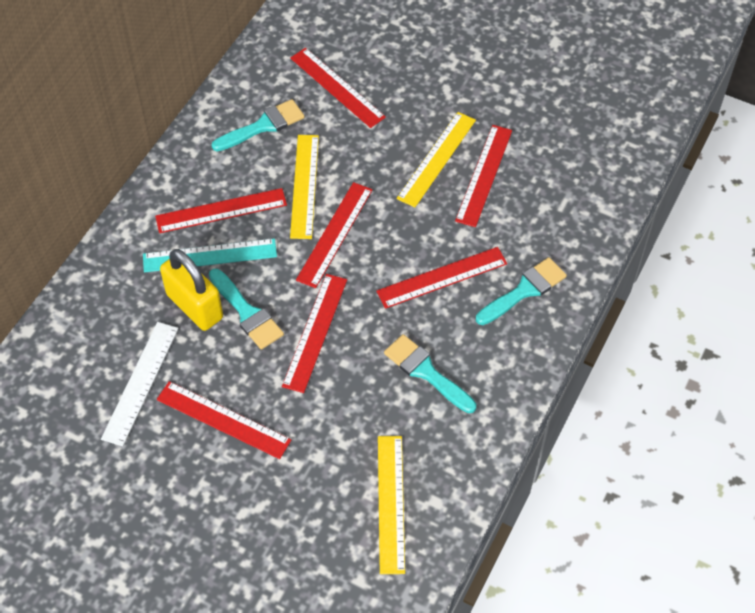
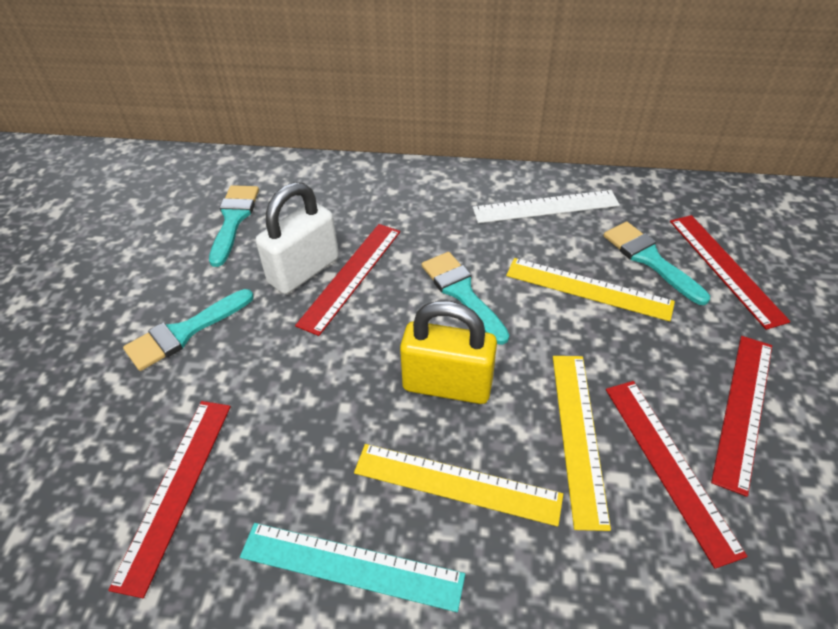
red ruler: 7 -> 5
white padlock: 0 -> 1

